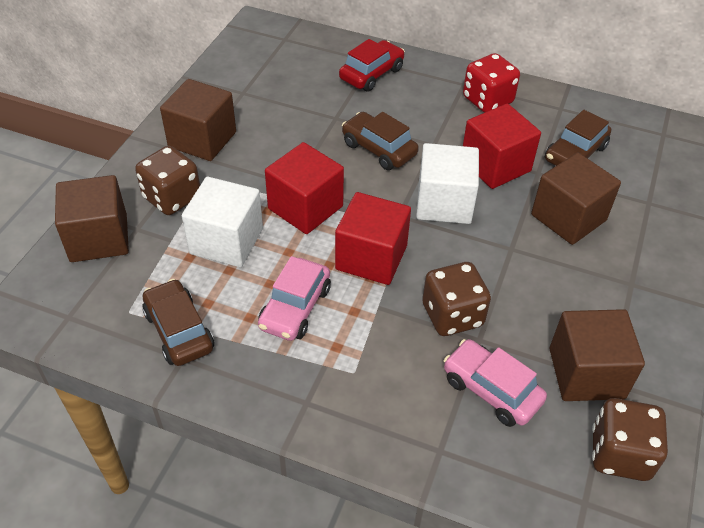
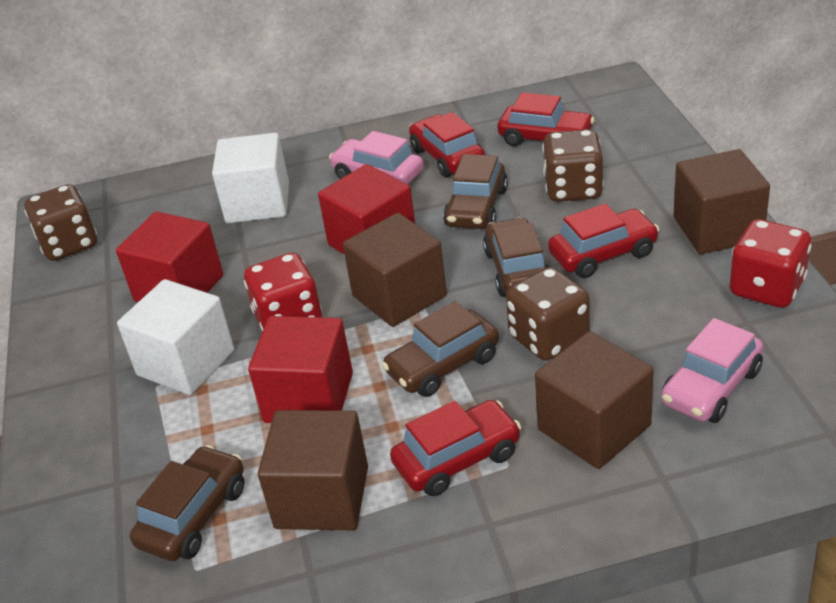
brown car: 3 -> 4
red car: 1 -> 4
red dice: 1 -> 2

